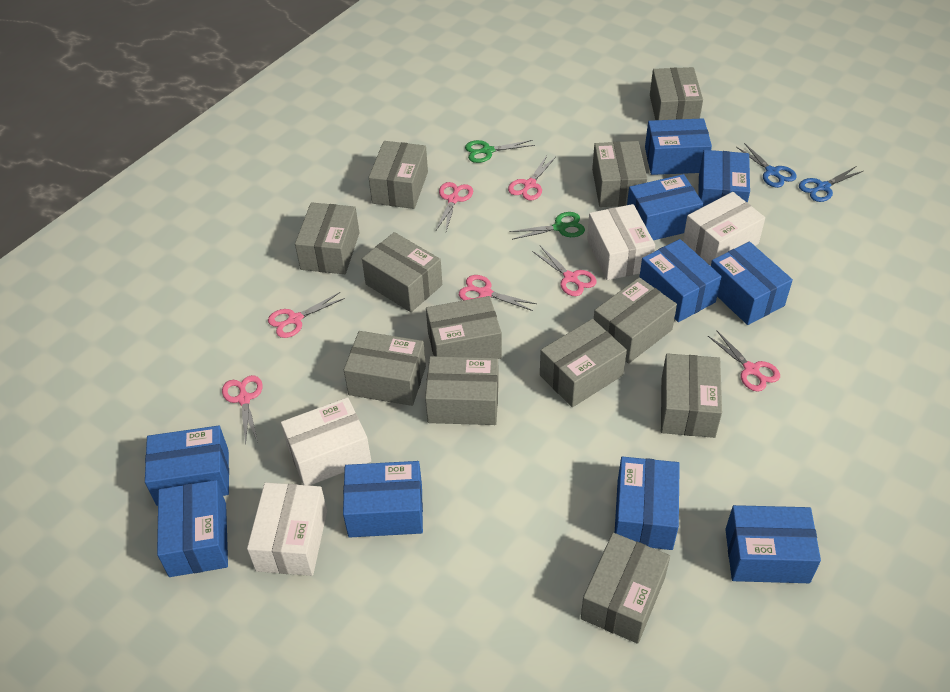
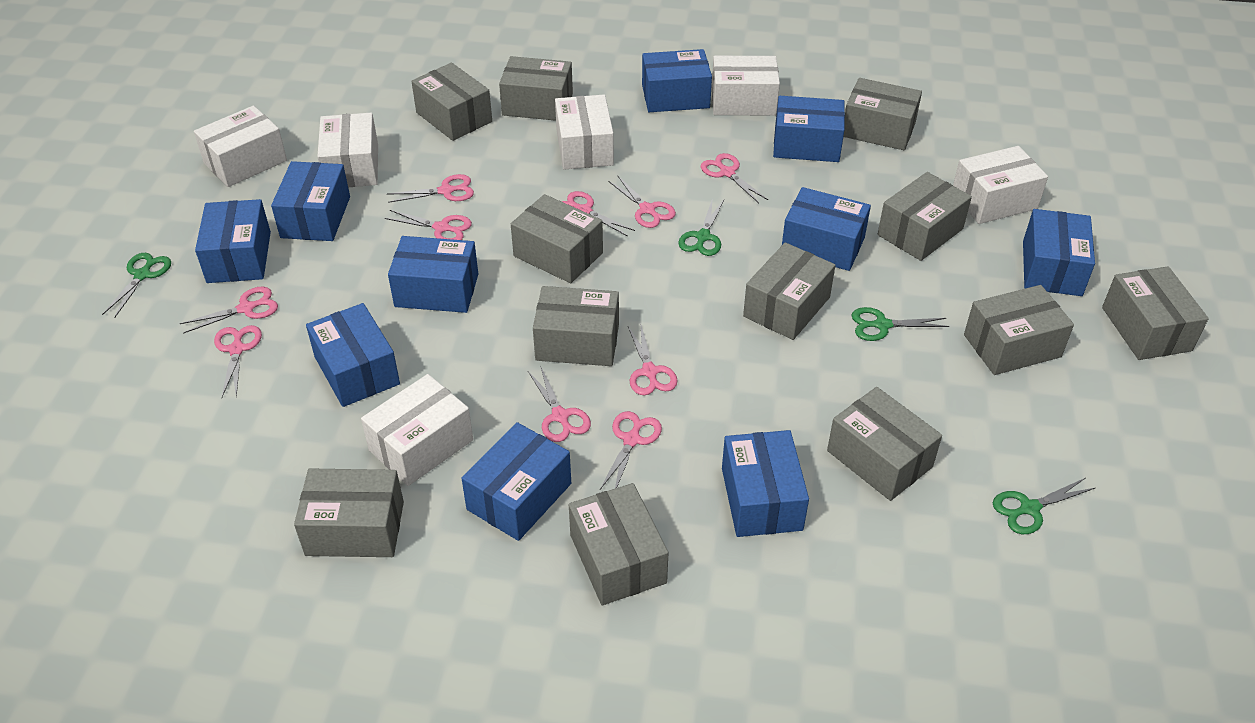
blue scissors: 2 -> 0
green scissors: 2 -> 4
pink scissors: 7 -> 10
white box: 4 -> 6

